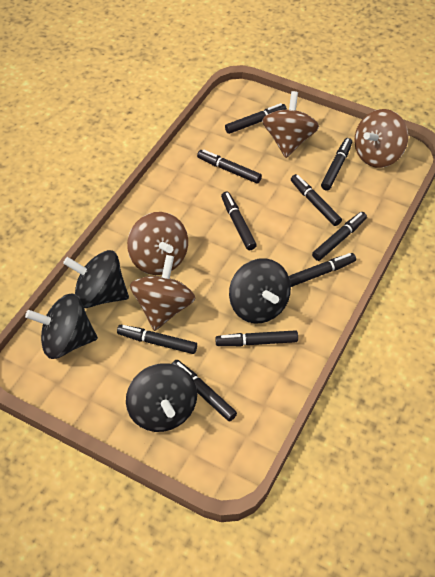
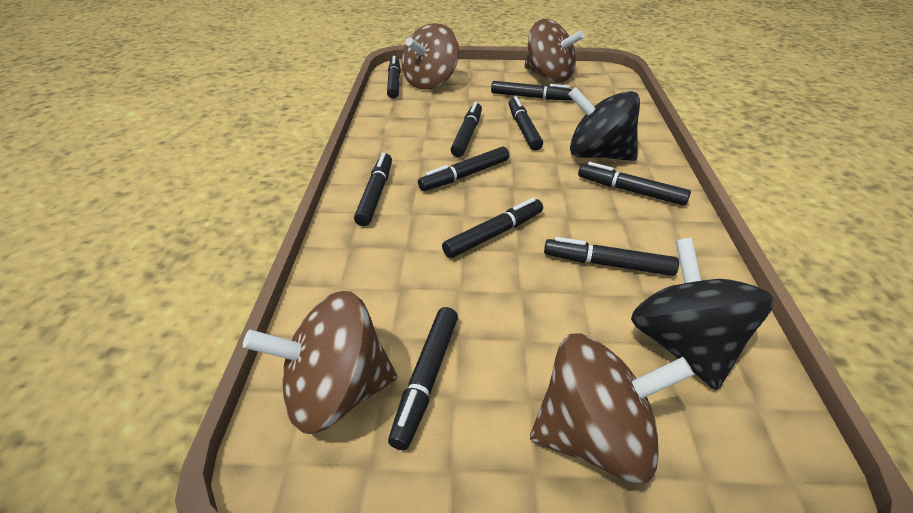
black spinning top: 4 -> 2

